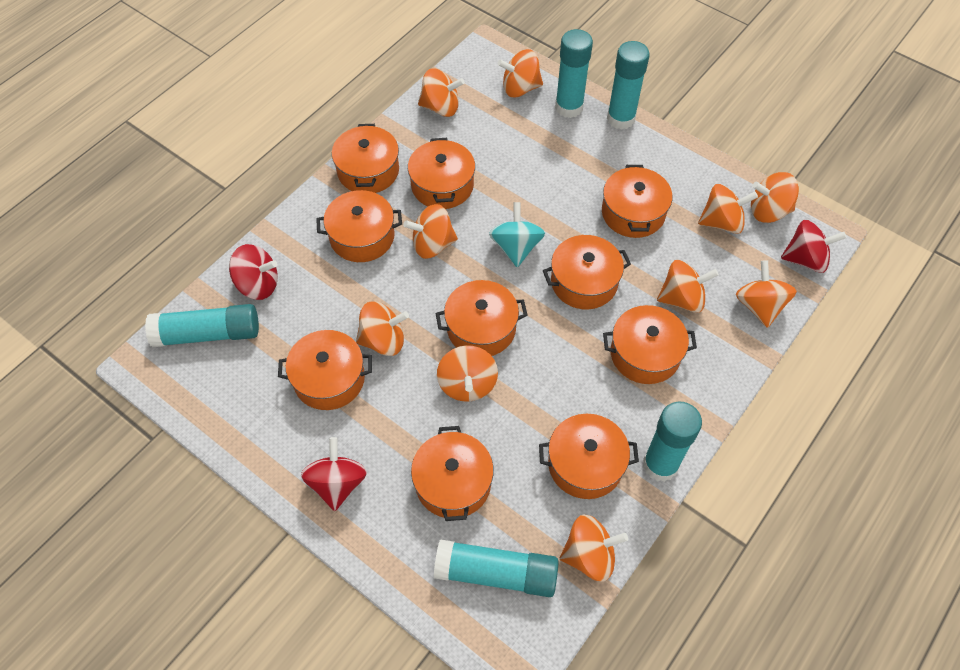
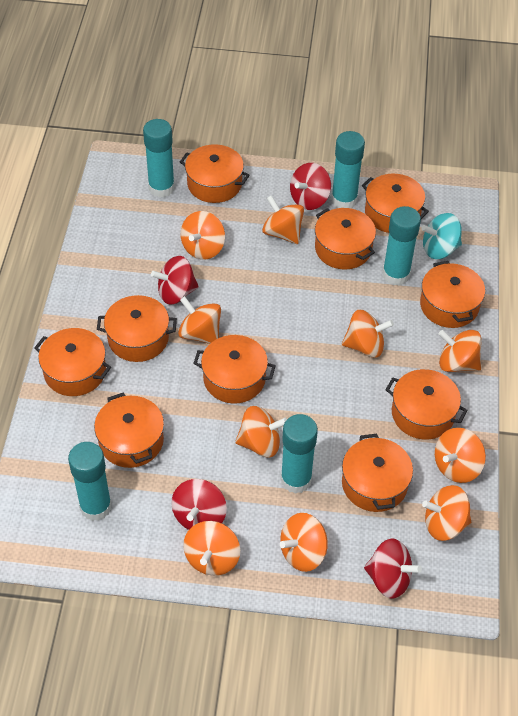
red spinning top: 3 -> 4

